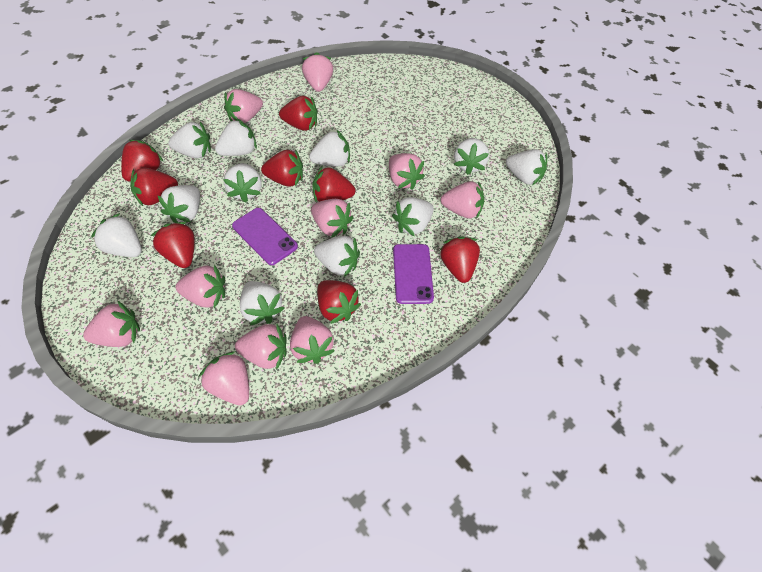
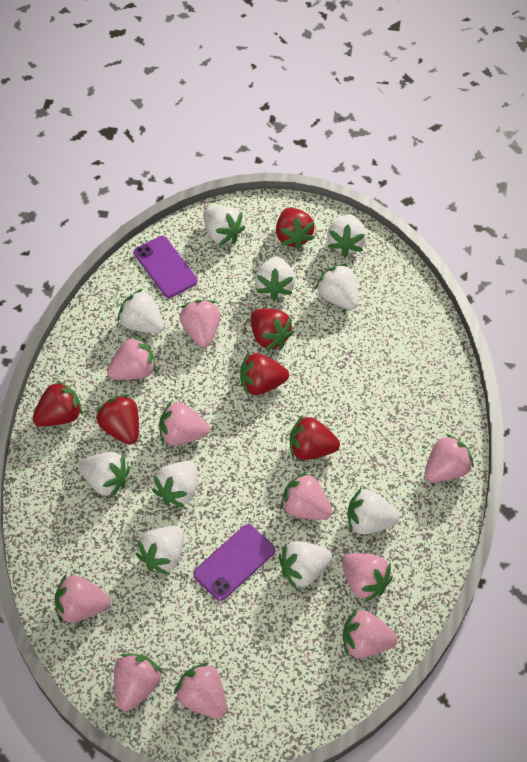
red strawberry: 8 -> 6
white strawberry: 11 -> 10

